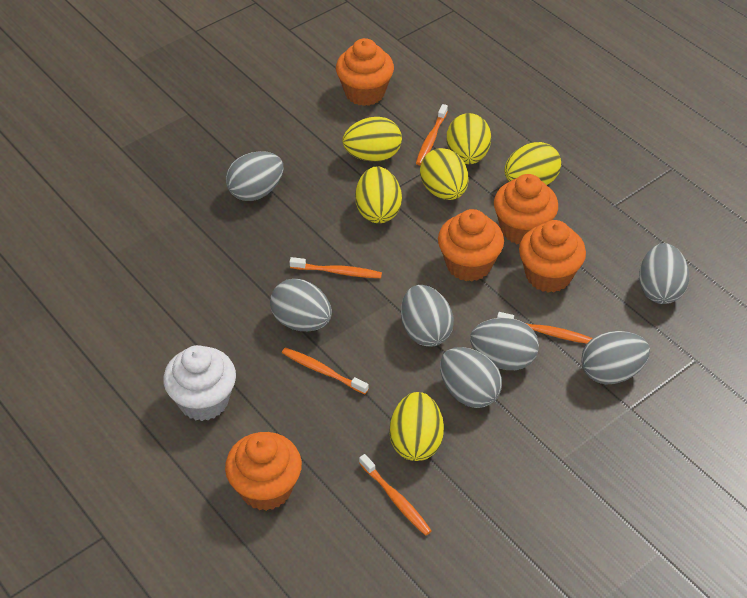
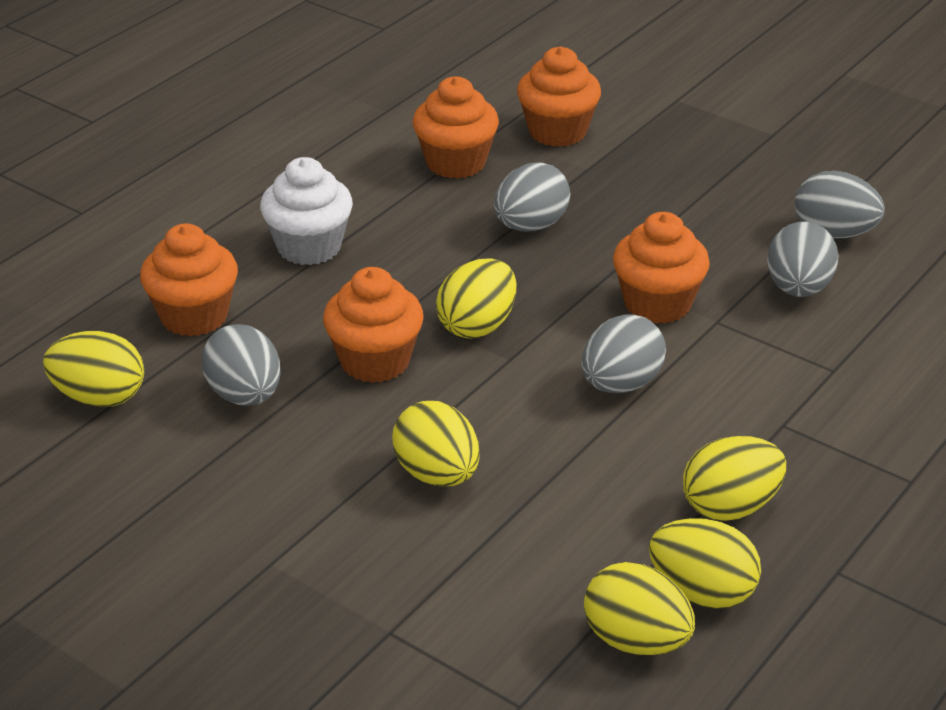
grey egg: 7 -> 5
orange toothbrush: 5 -> 0

